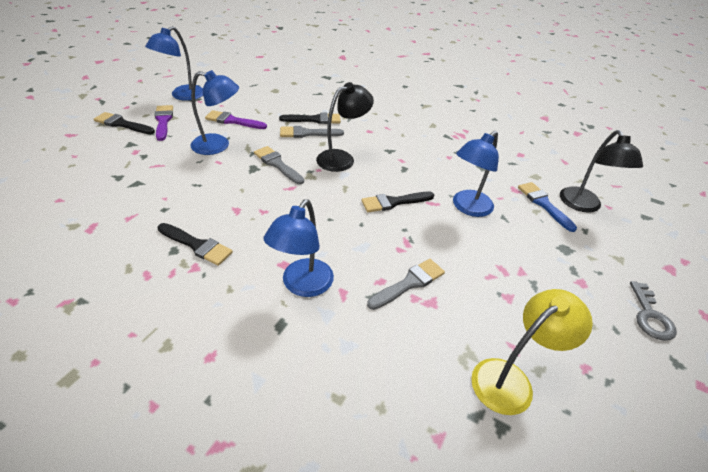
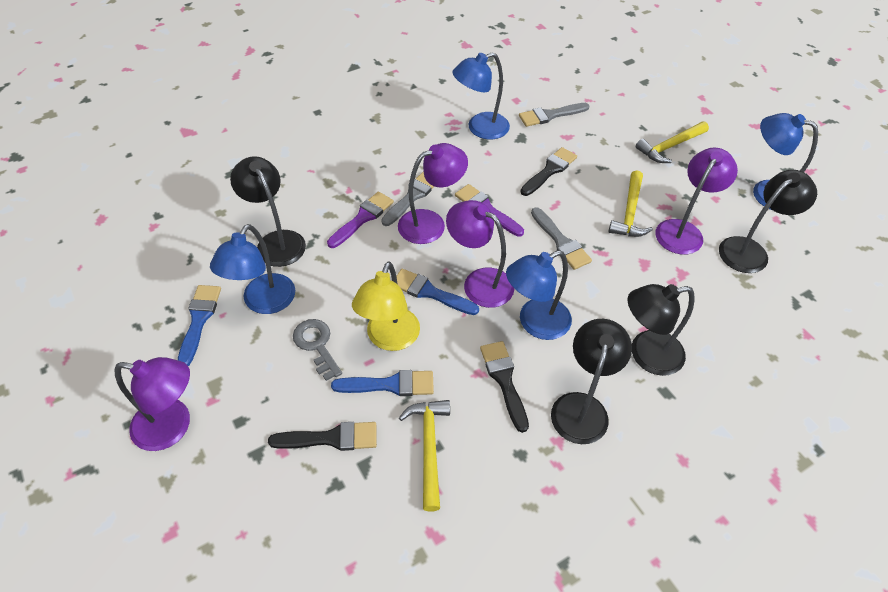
black brush: 4 -> 3
black lamp: 2 -> 4
blue brush: 1 -> 3
purple lamp: 0 -> 4
yellow hammer: 0 -> 3

